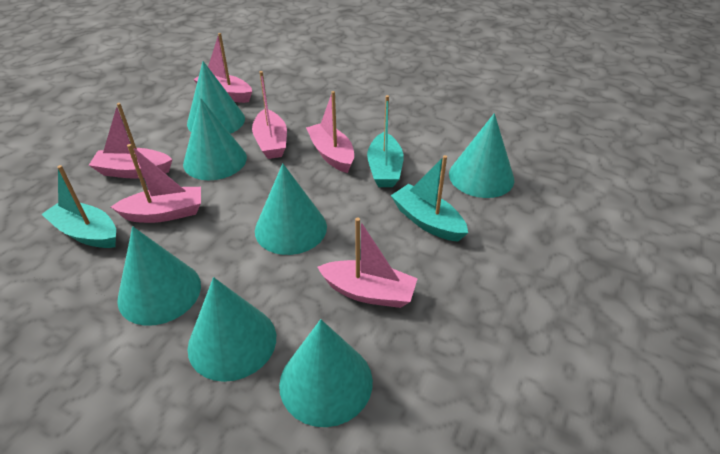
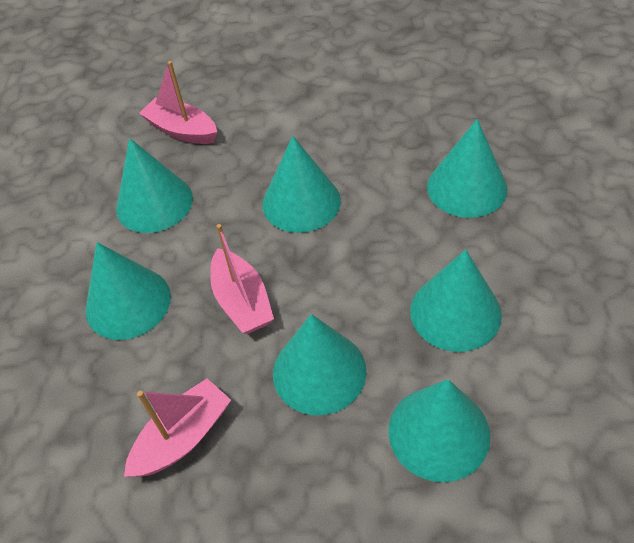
pink boat: 6 -> 3
turquoise boat: 3 -> 0

